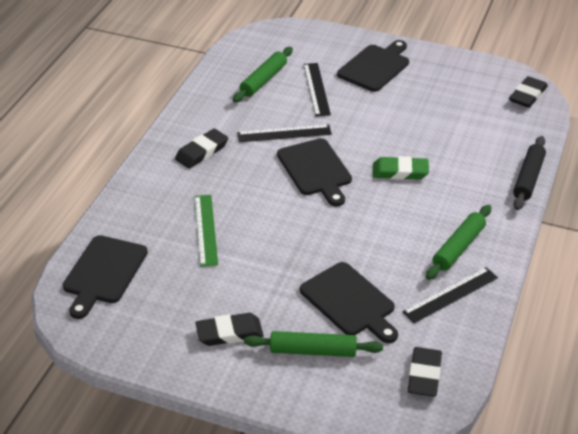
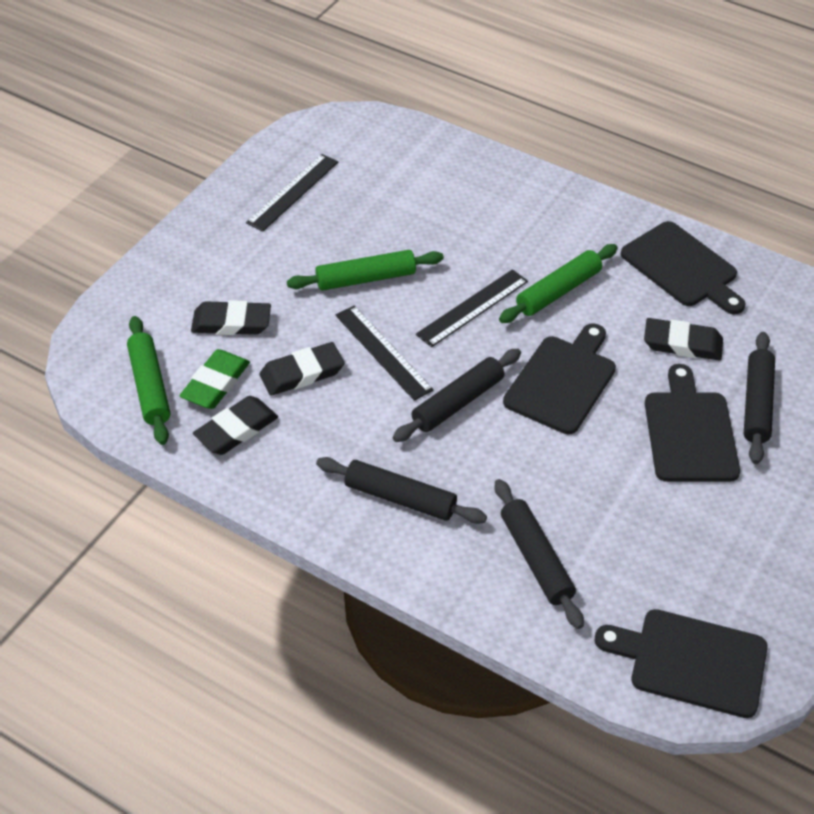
black rolling pin: 1 -> 4
green ruler: 1 -> 0

